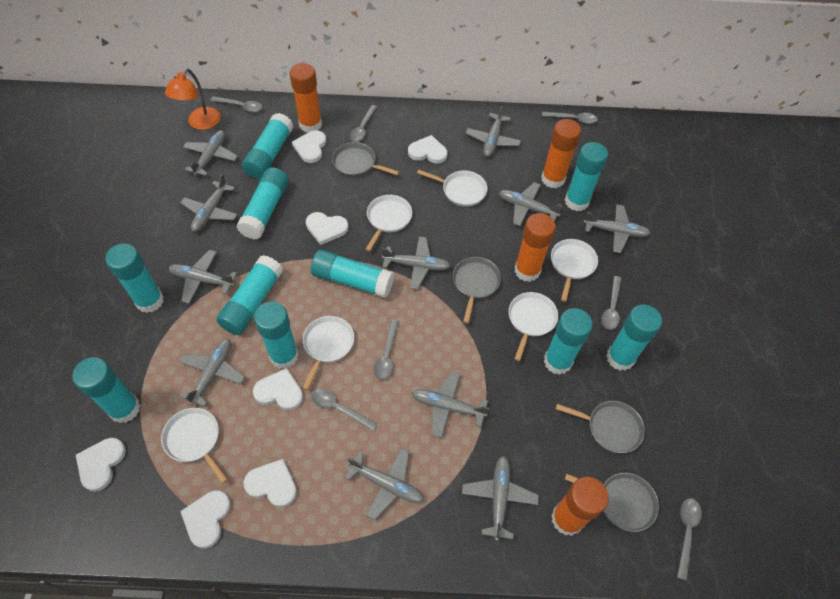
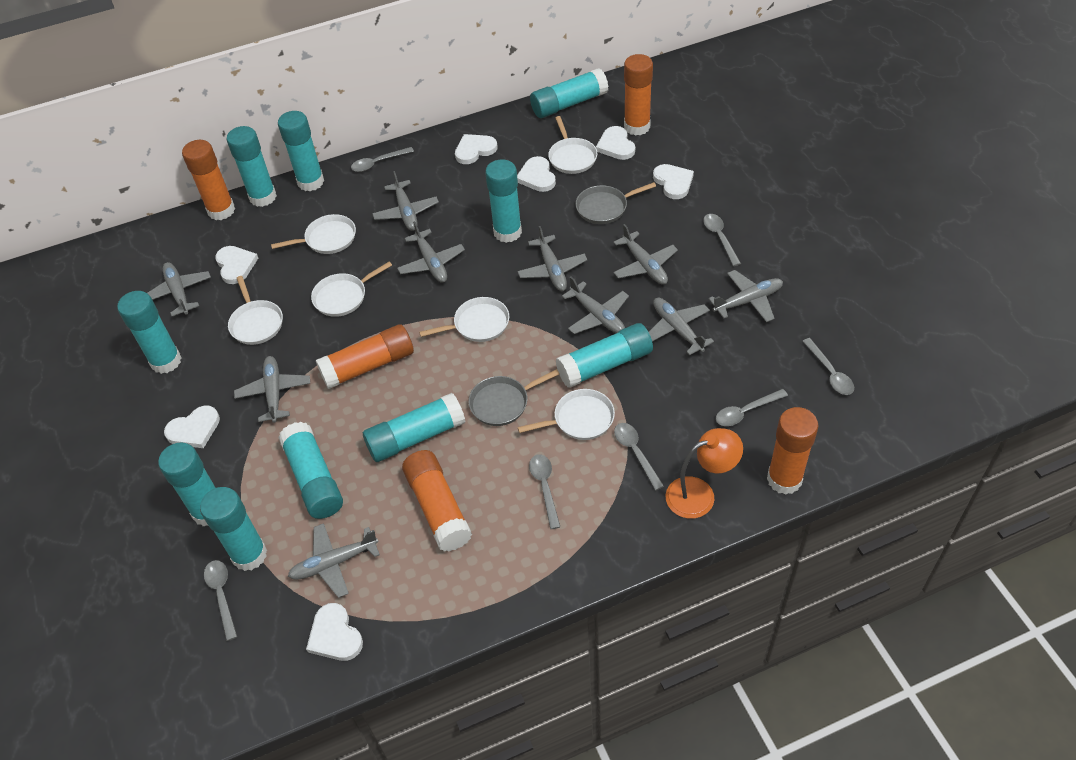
grey pan: 4 -> 2
grey plane: 11 -> 10
orange glue stick: 4 -> 5

